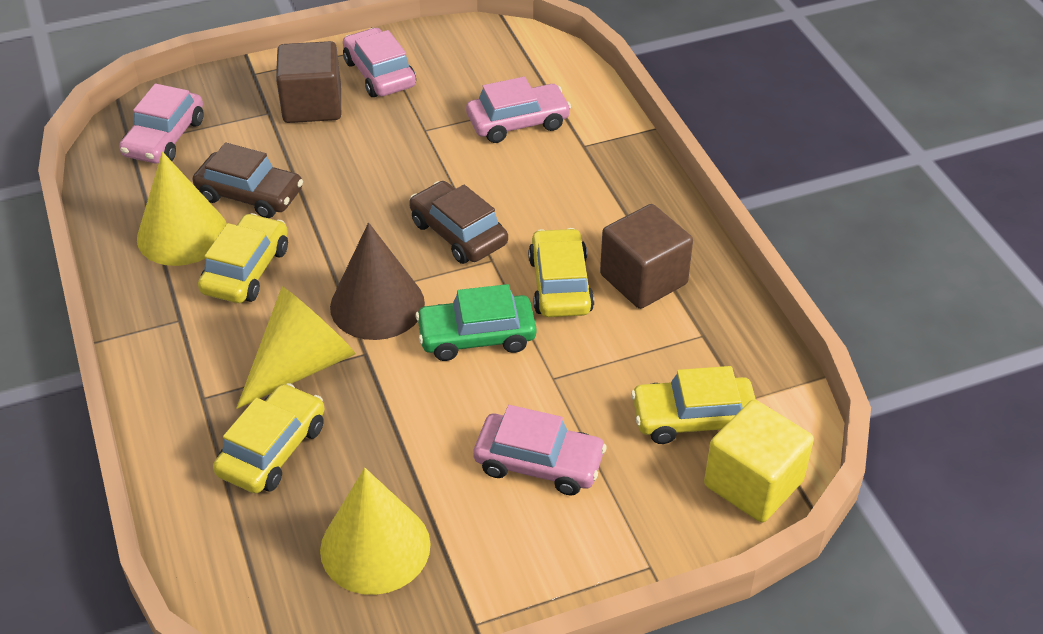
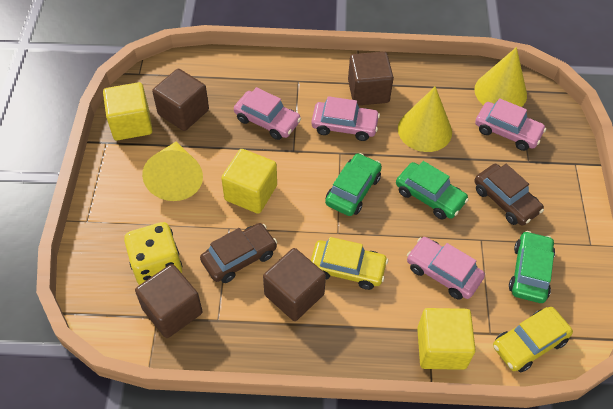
brown cone: 1 -> 0
brown cube: 2 -> 4
green car: 1 -> 3
yellow car: 4 -> 2
yellow cube: 1 -> 3
yellow dice: 0 -> 1

